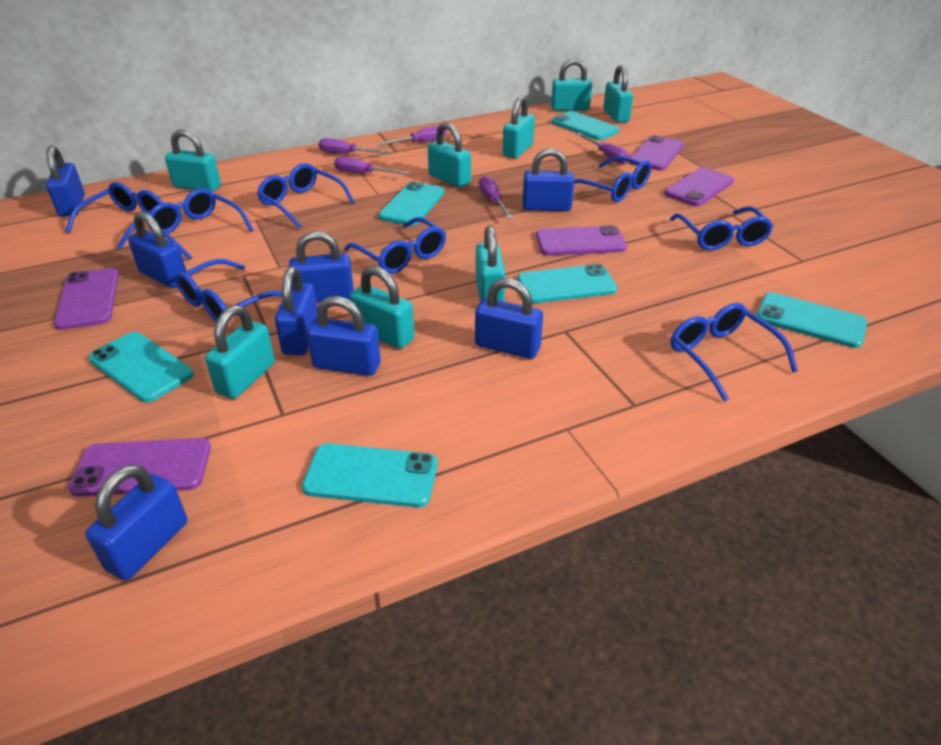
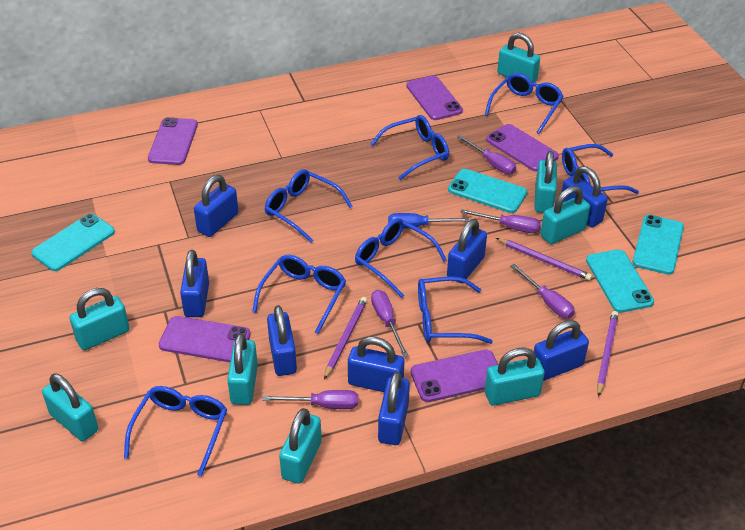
blue screwdriver: 0 -> 1
purple pencil: 0 -> 3
turquoise phone: 6 -> 4

